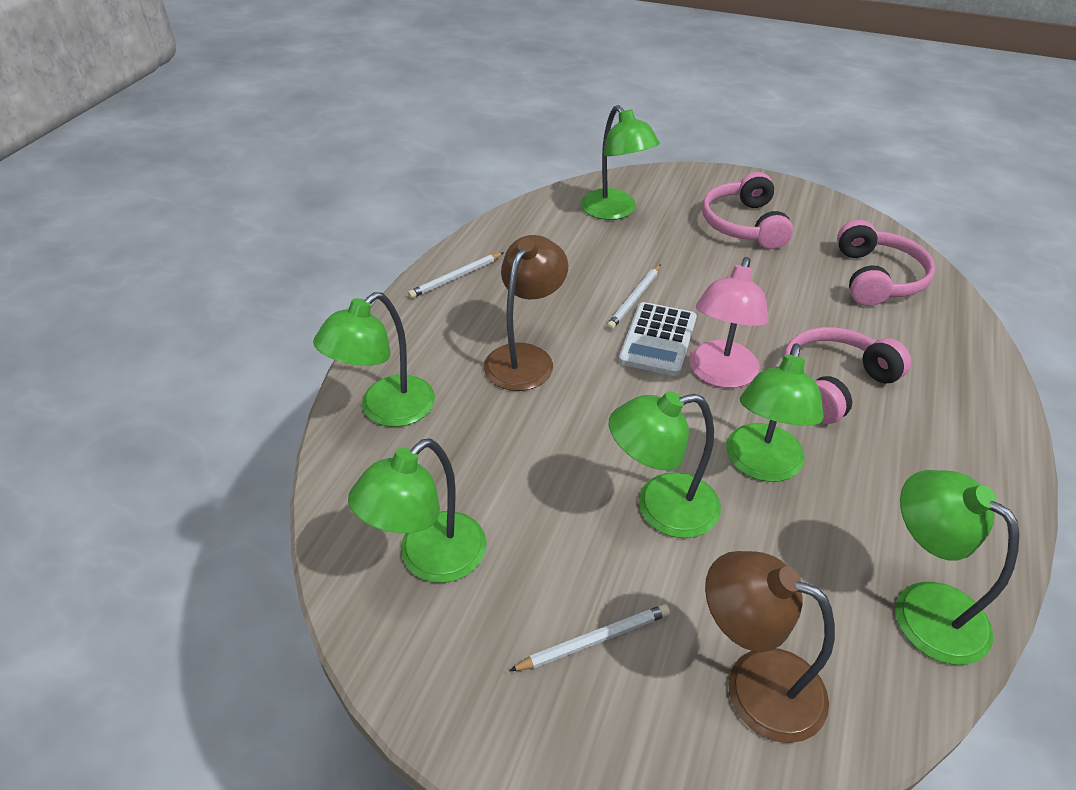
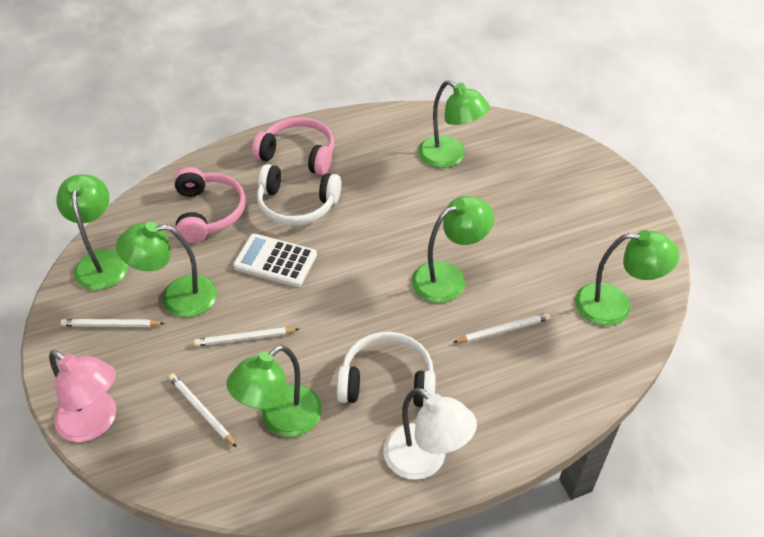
brown lamp: 2 -> 0
pink headphones: 3 -> 2
white headphones: 0 -> 2
white lamp: 0 -> 1
white pencil: 3 -> 4

